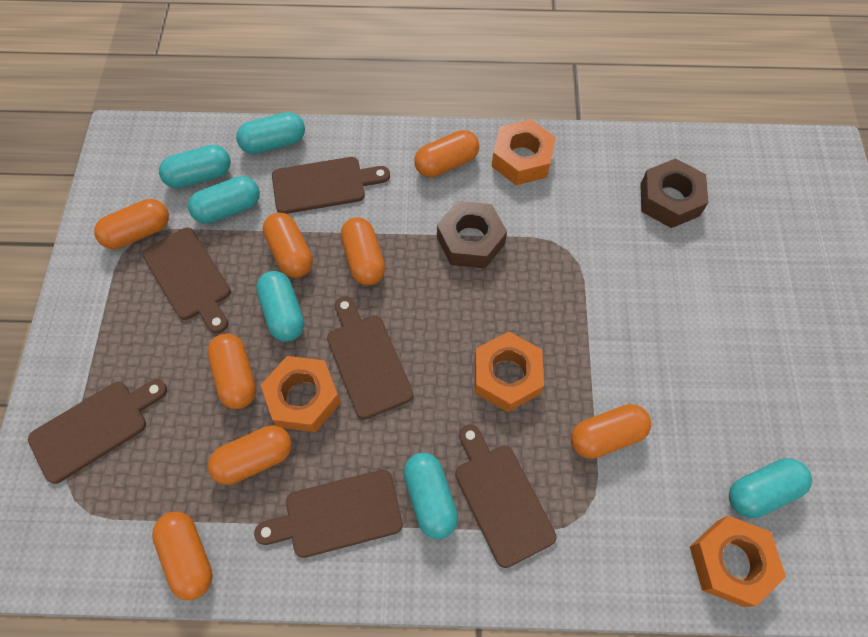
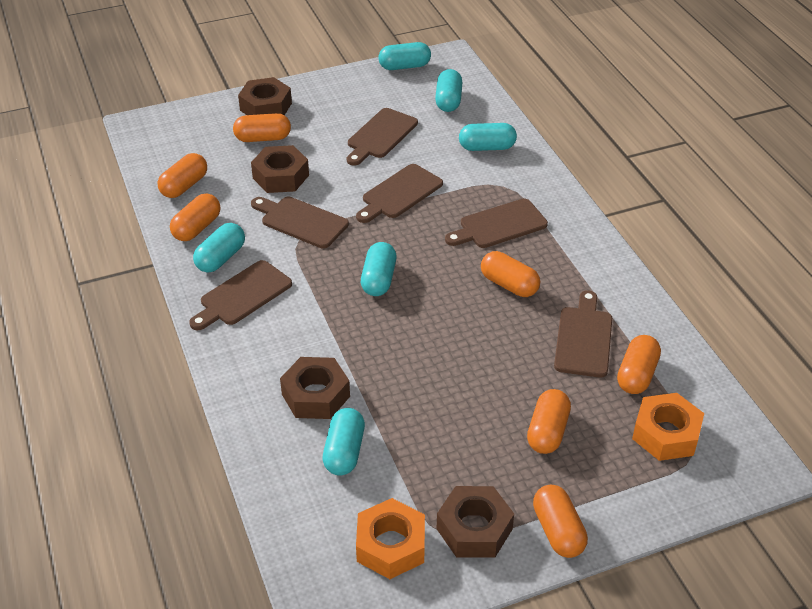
brown nut: 2 -> 4
orange capsule: 8 -> 7
orange nut: 4 -> 2

